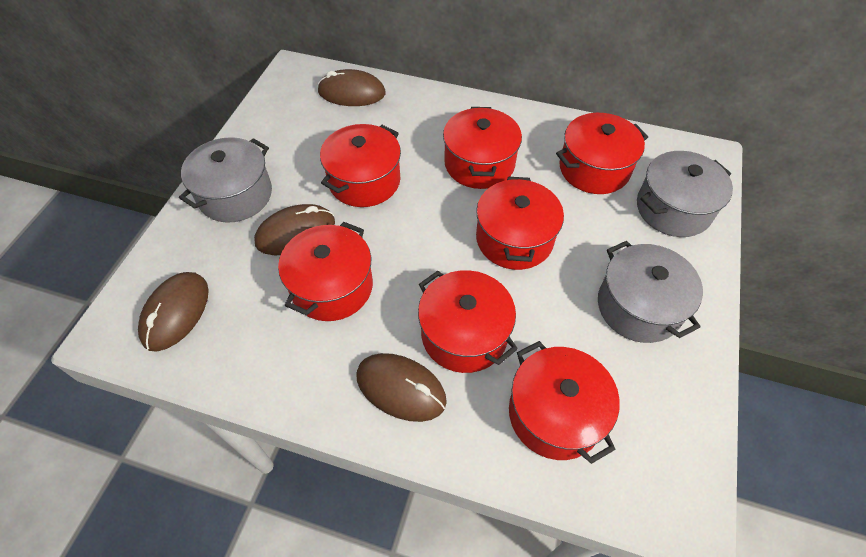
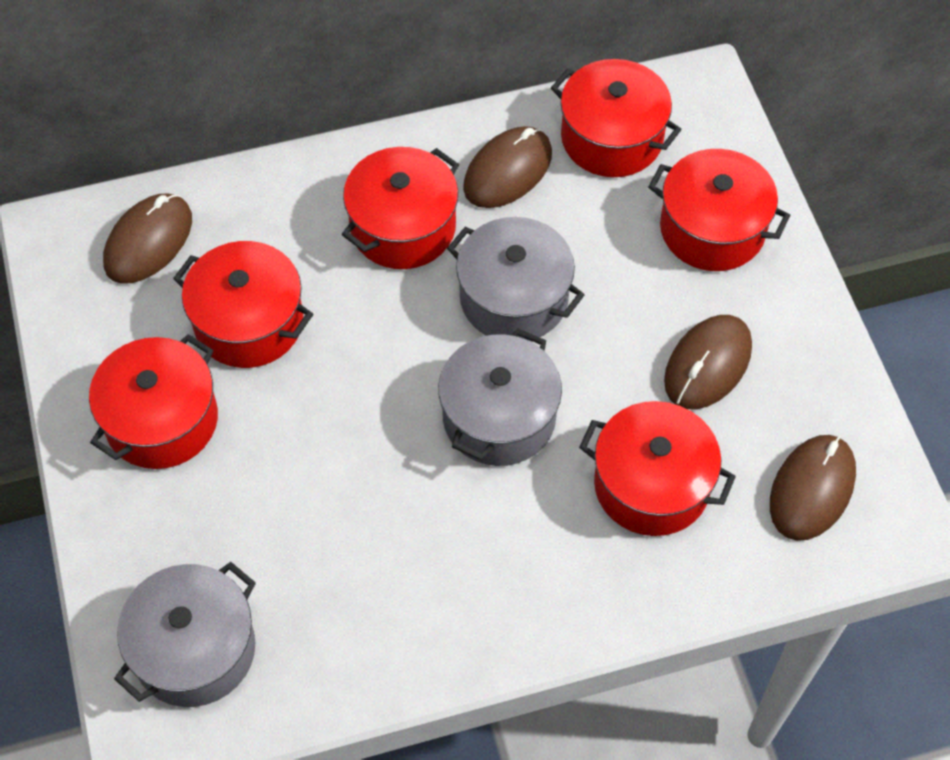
red pot: 7 -> 6

